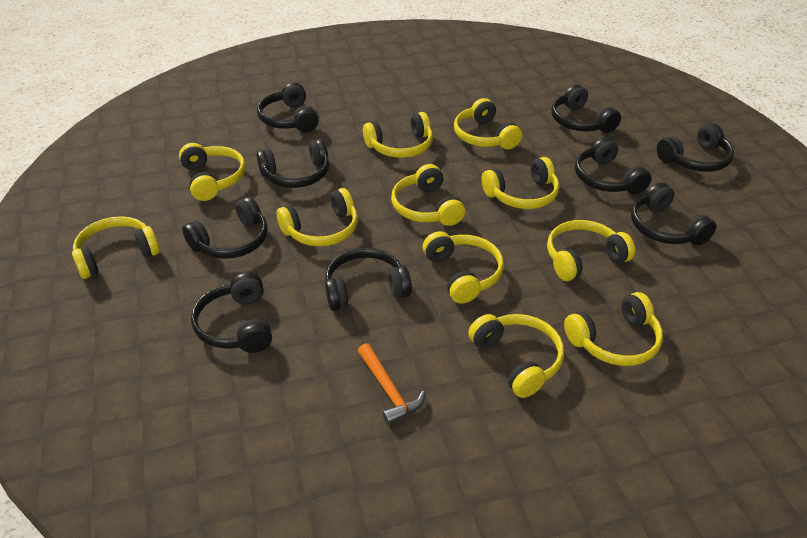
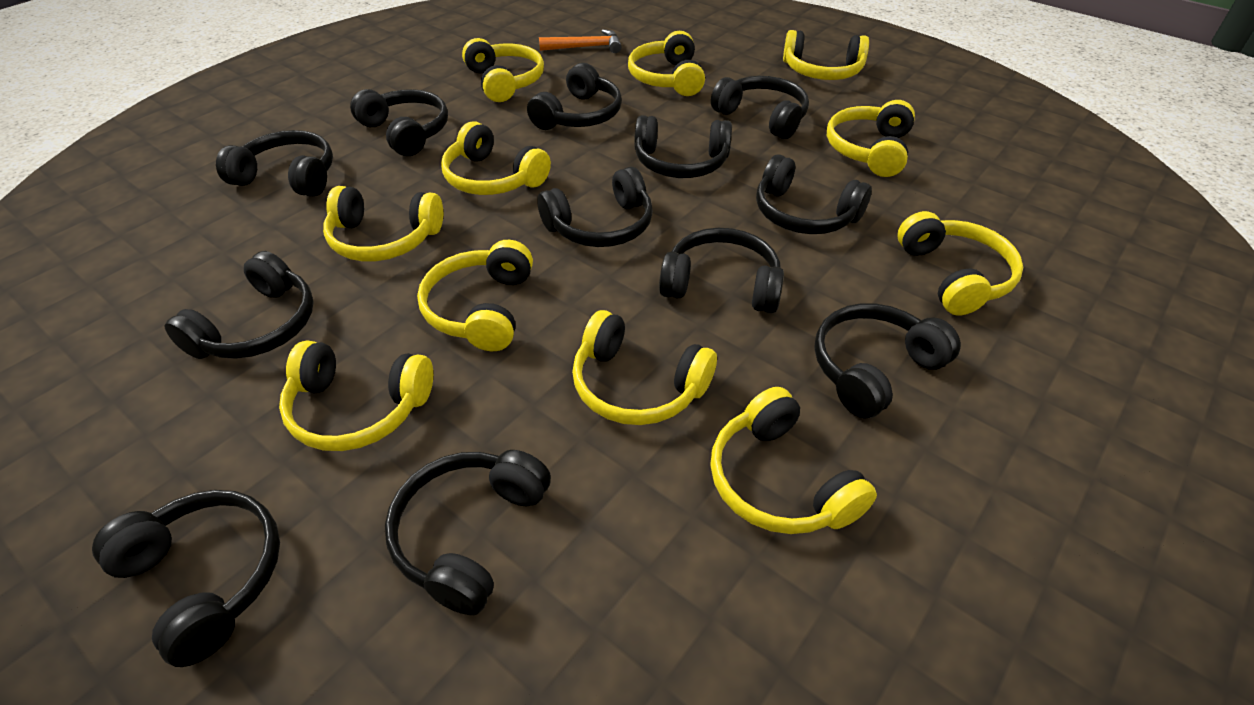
black headphones: 9 -> 12

